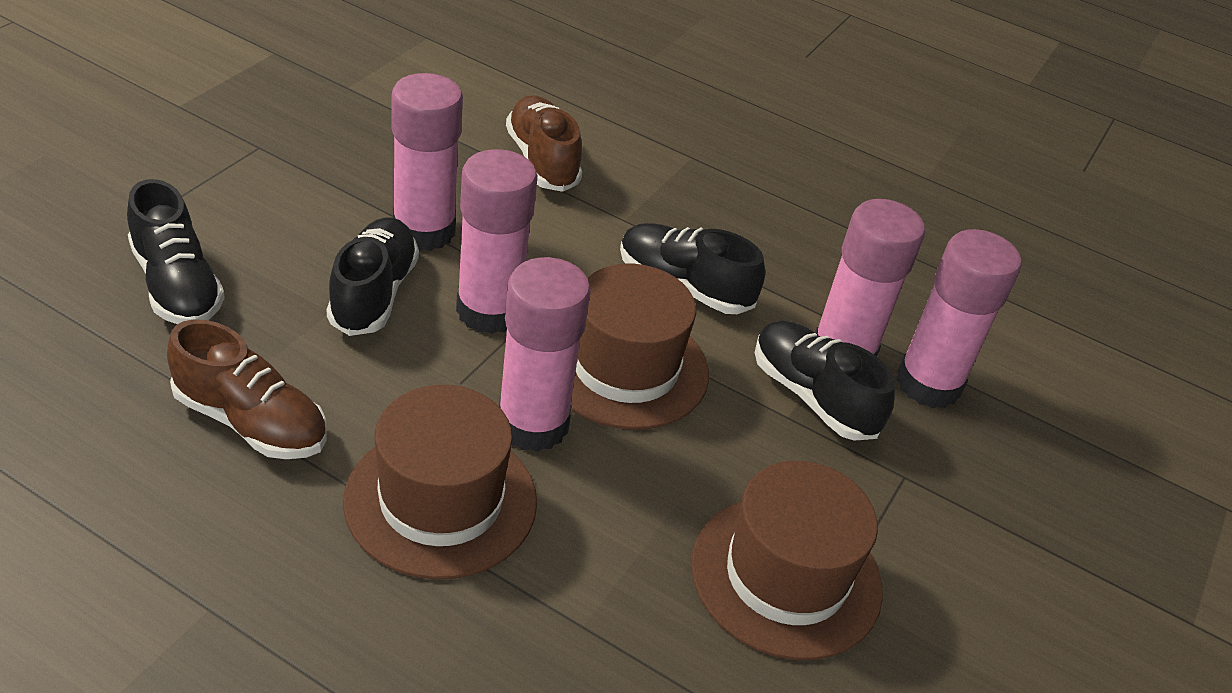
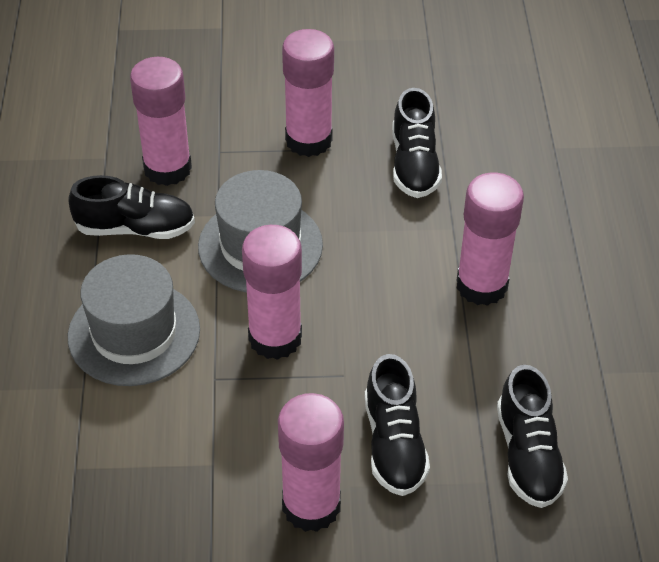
brown hat: 3 -> 0
brown shoe: 2 -> 0
grey hat: 0 -> 2

